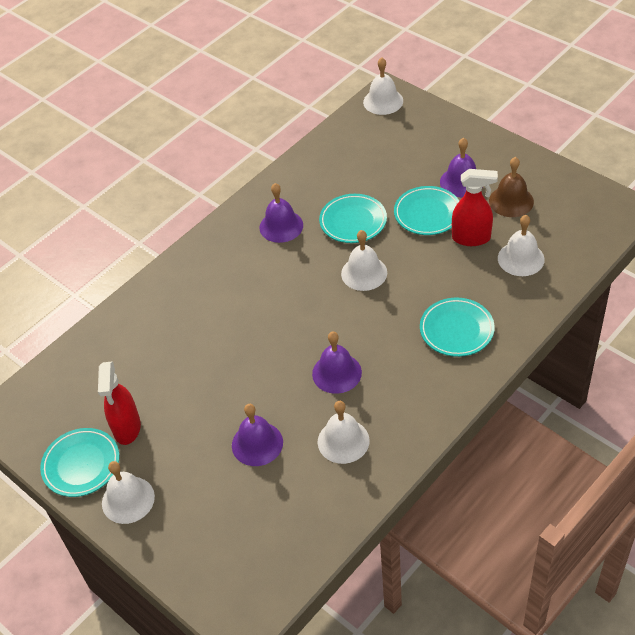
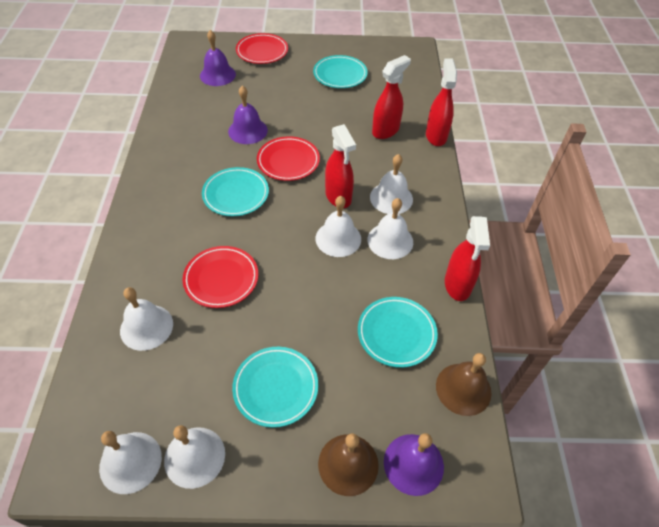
brown bell: 1 -> 2
purple bell: 4 -> 3
red plate: 0 -> 3
red spray bottle: 2 -> 4
white bell: 5 -> 6

